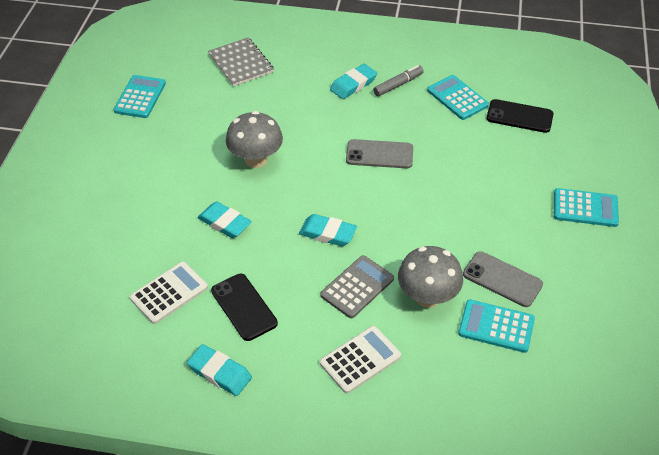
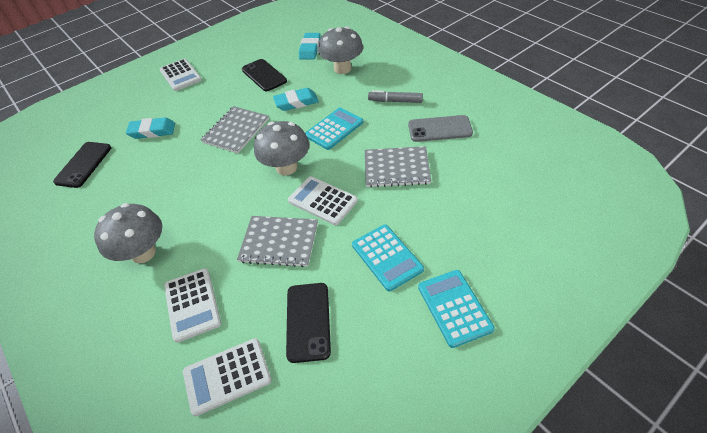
black phone: 2 -> 3
grey calculator: 1 -> 0
grey mushroom: 2 -> 3
grey notebook: 1 -> 3
grey phone: 2 -> 1
turquoise calculator: 4 -> 3
turquoise eraser: 4 -> 3
white calculator: 2 -> 4

